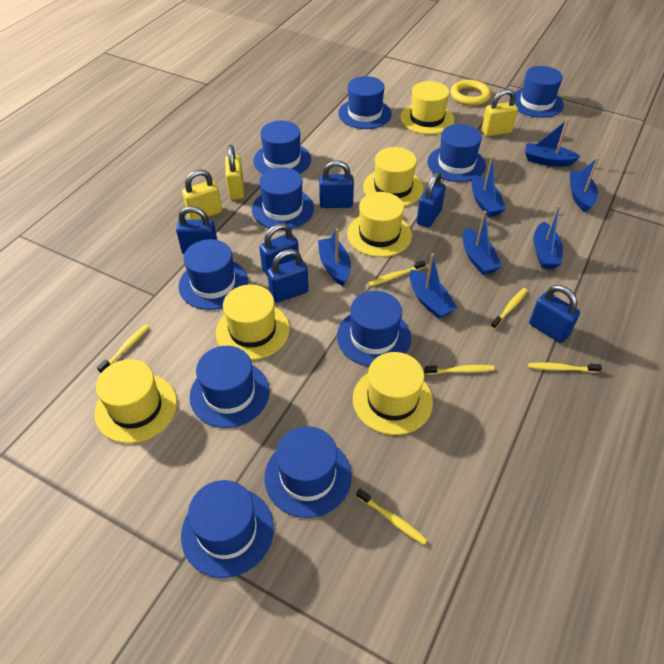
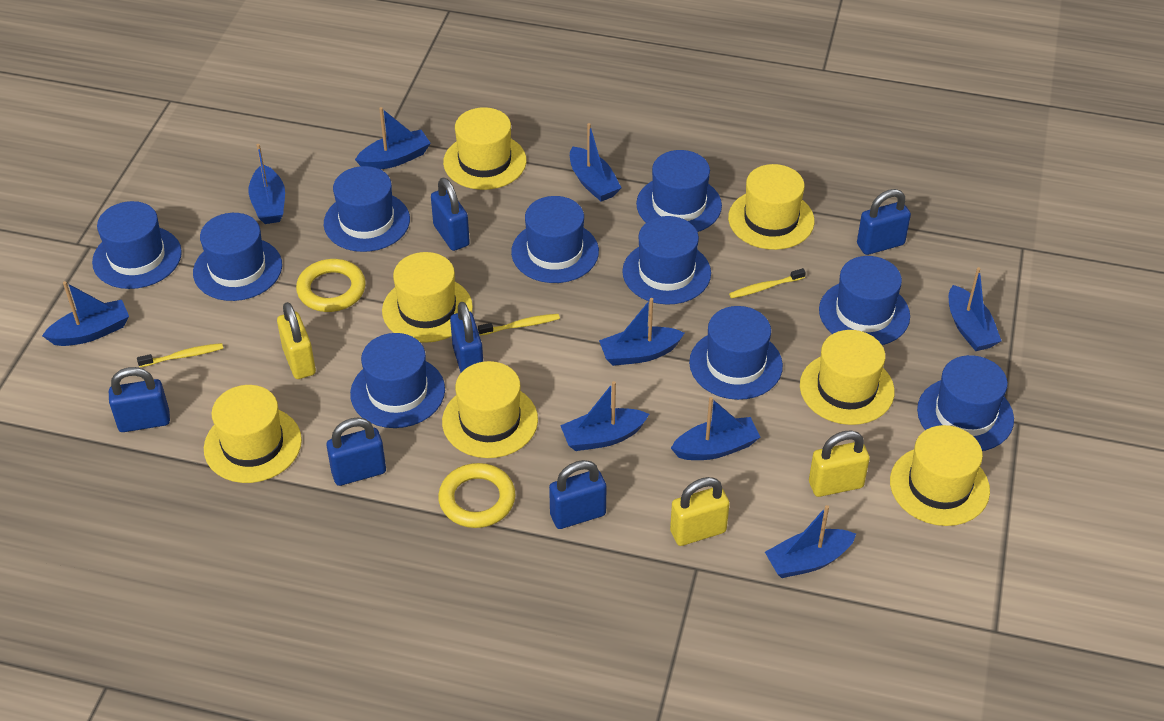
blue boat: 7 -> 9
yellow hat: 6 -> 7
yellow ring: 1 -> 2
yellow toothbrush: 6 -> 3

